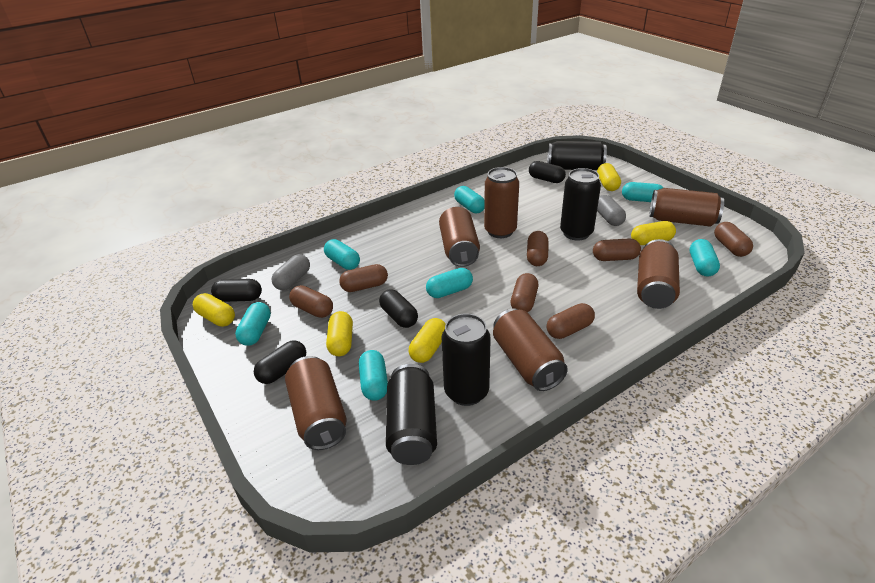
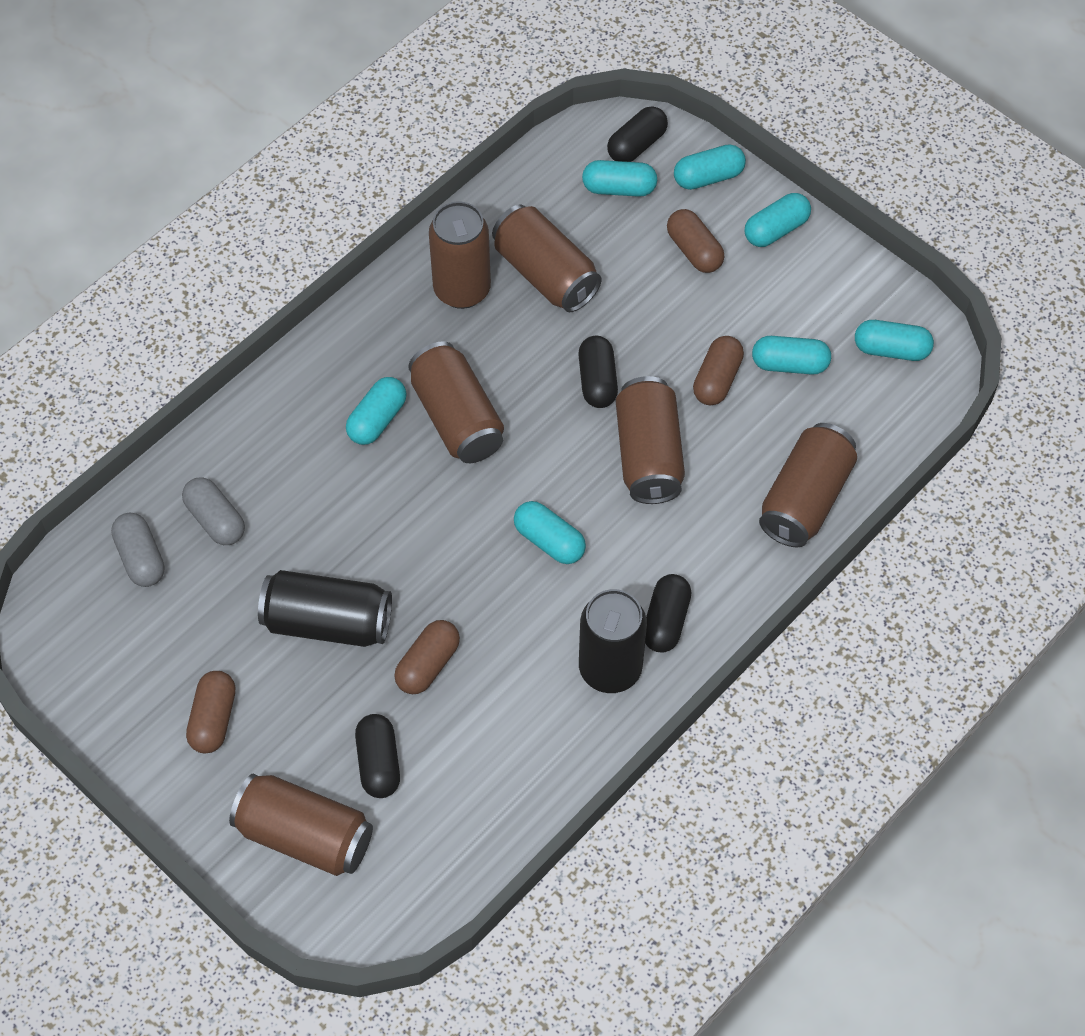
black can: 4 -> 2
brown capsule: 7 -> 4
yellow capsule: 5 -> 0

